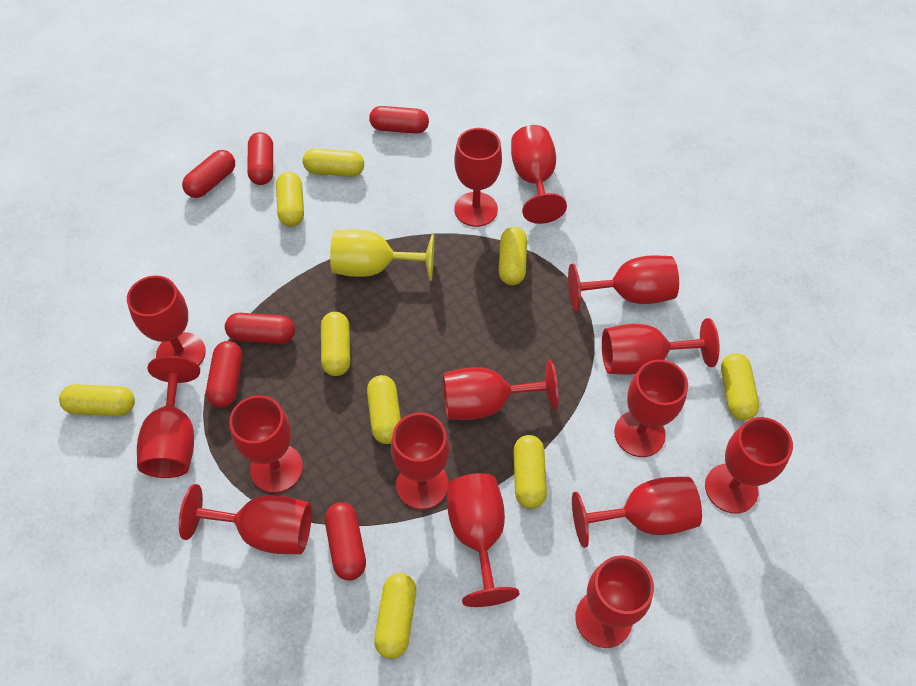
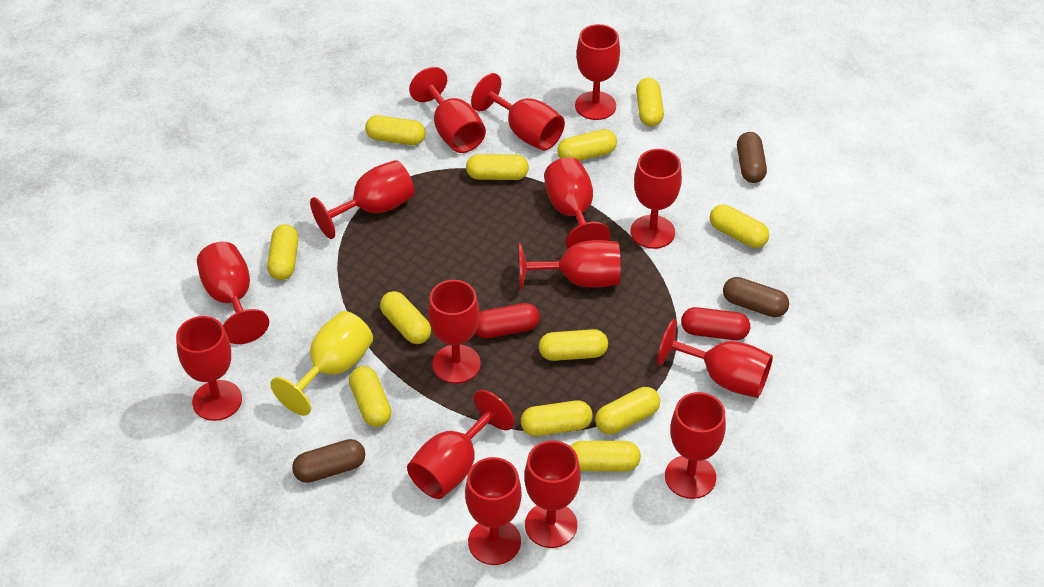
brown capsule: 0 -> 3
red capsule: 6 -> 2
yellow capsule: 9 -> 12

